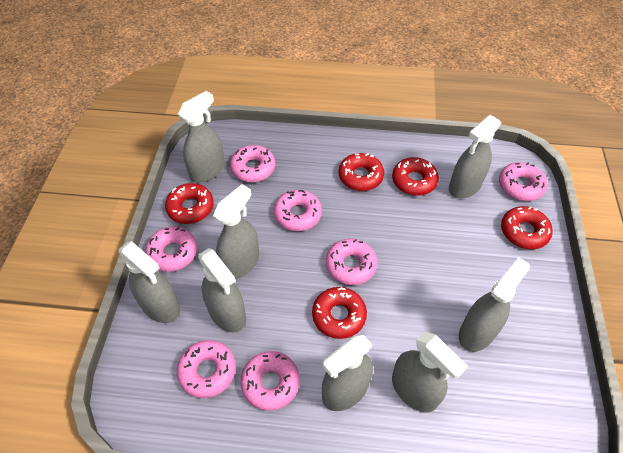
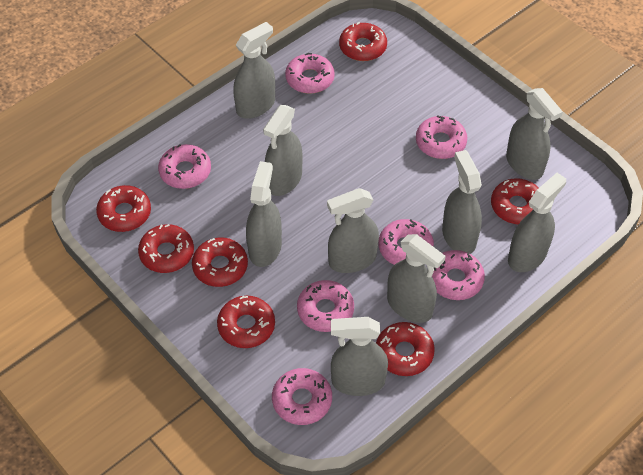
grey spray bottle: 8 -> 9
red donut: 5 -> 7

